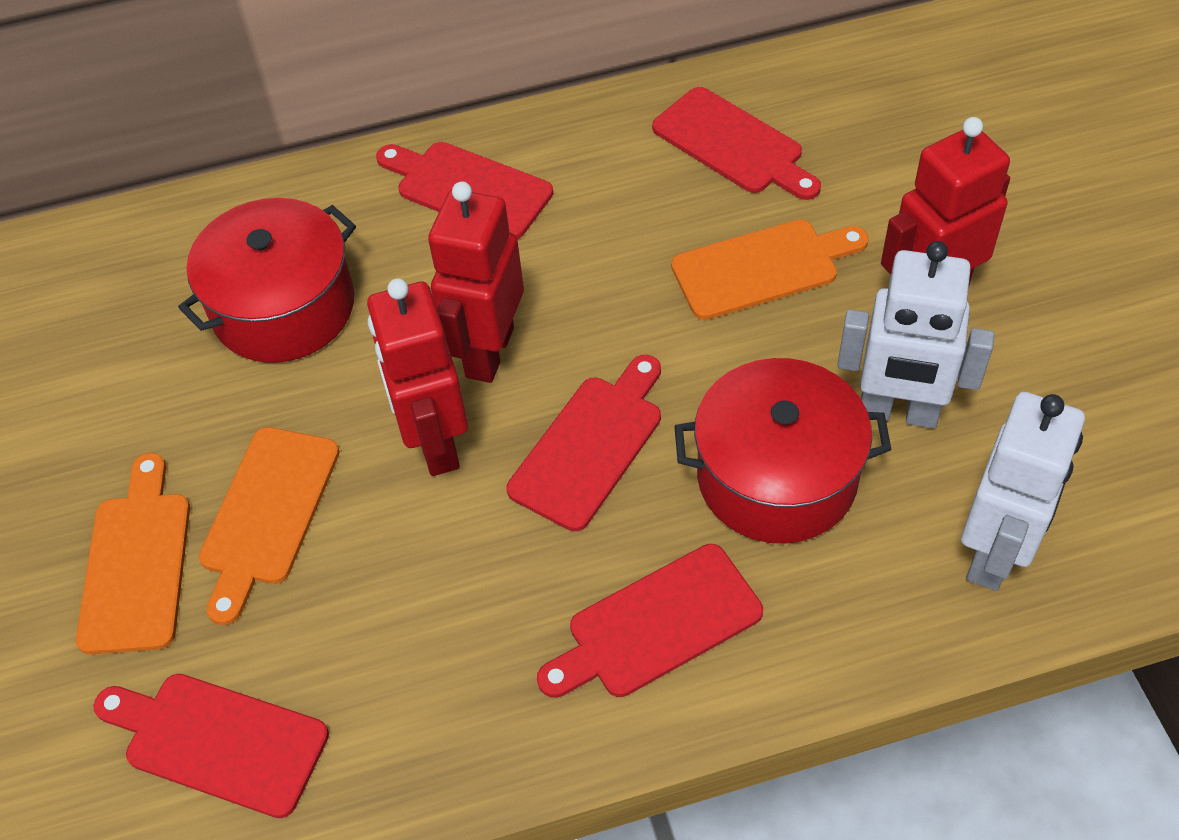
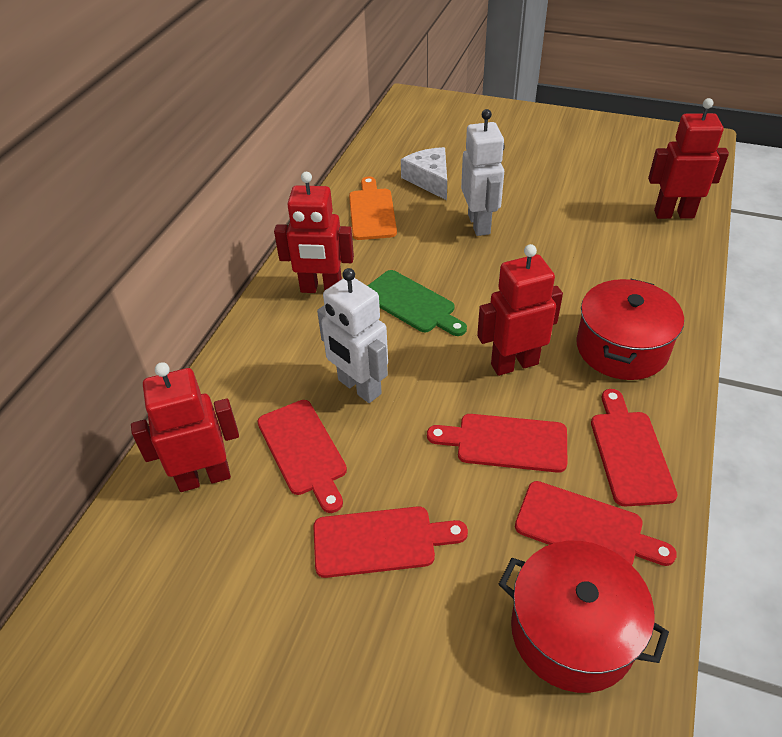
green cutting board: 0 -> 1
orange cutting board: 3 -> 1
red robot: 3 -> 4
white cheese: 0 -> 1

